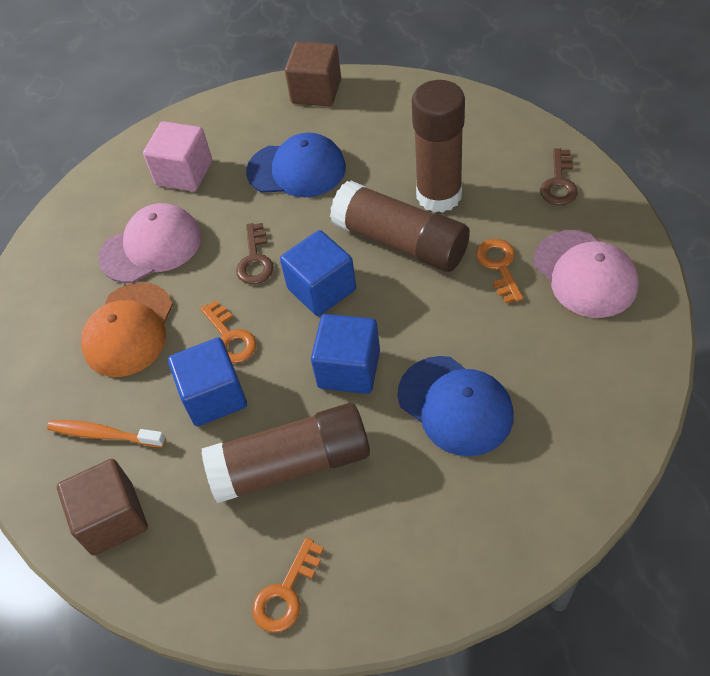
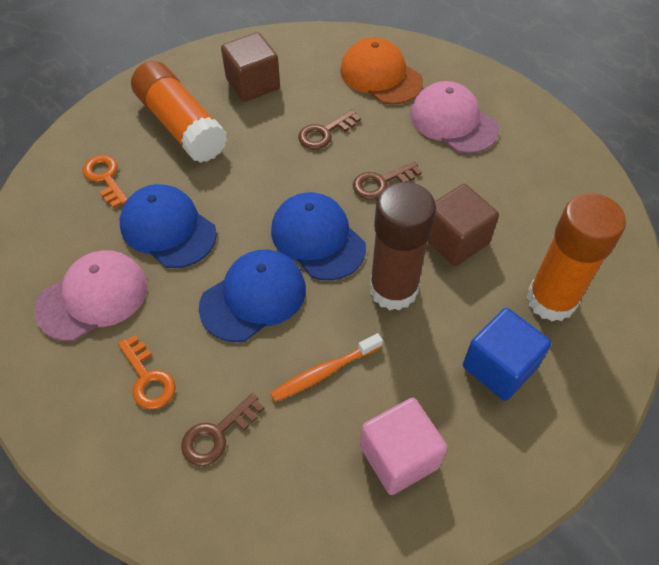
blue cap: 2 -> 3
blue cube: 3 -> 1
brown glue stick: 3 -> 1
brown key: 2 -> 3
orange glue stick: 0 -> 2
orange key: 3 -> 2

